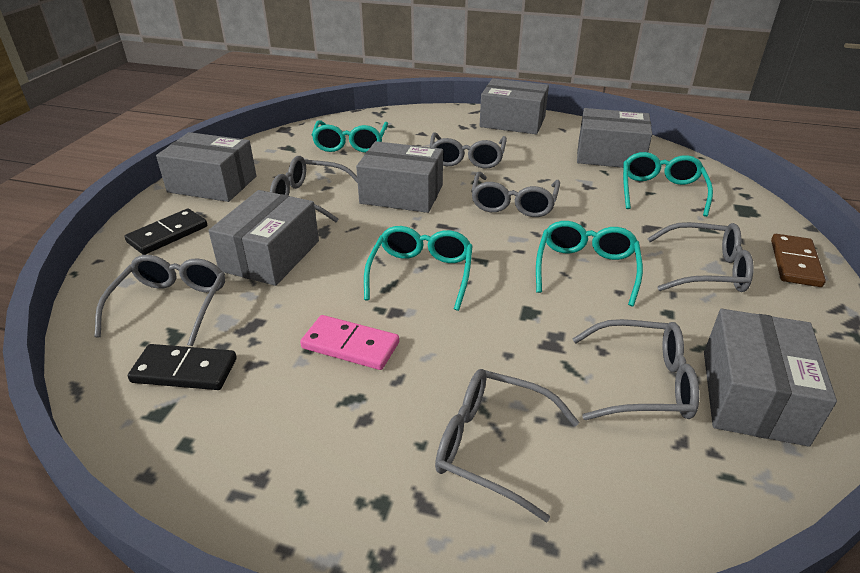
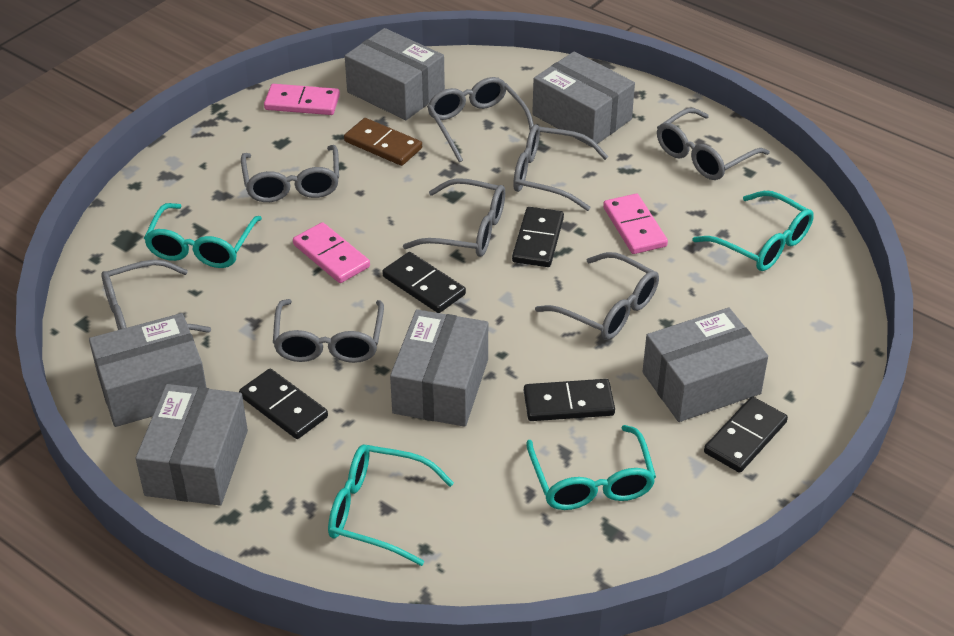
black domino: 2 -> 5
grey glasses: 7 -> 8
pink domino: 1 -> 3

